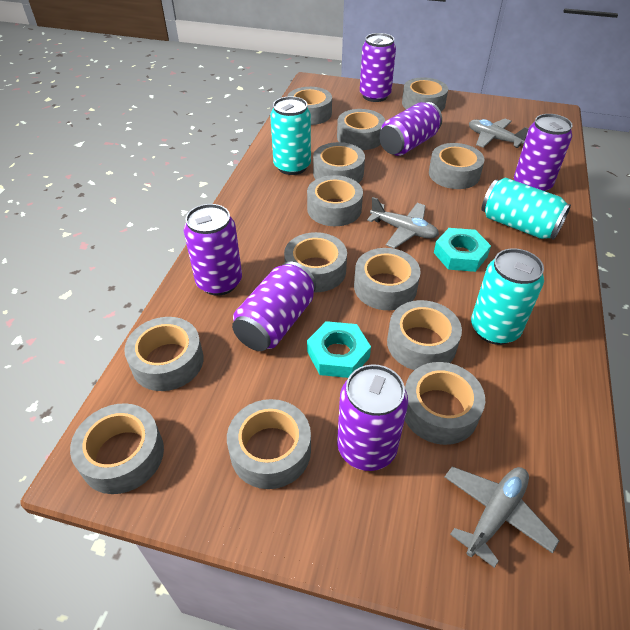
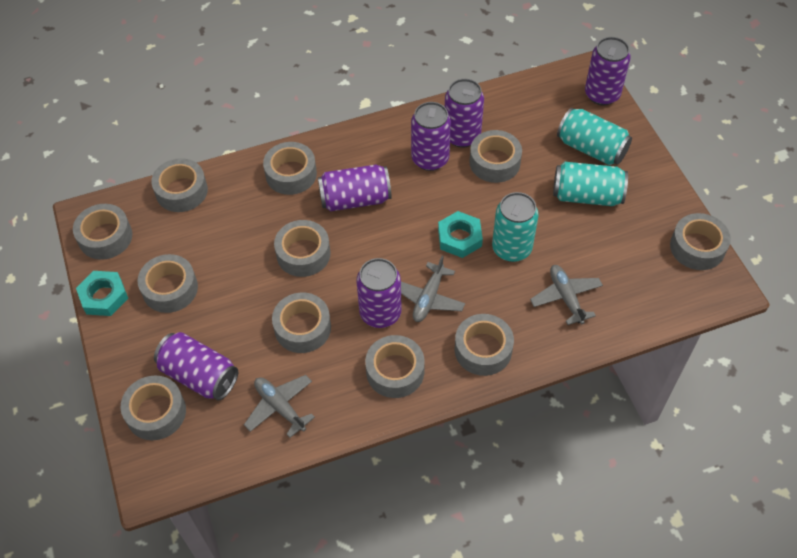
grey tape: 13 -> 11

